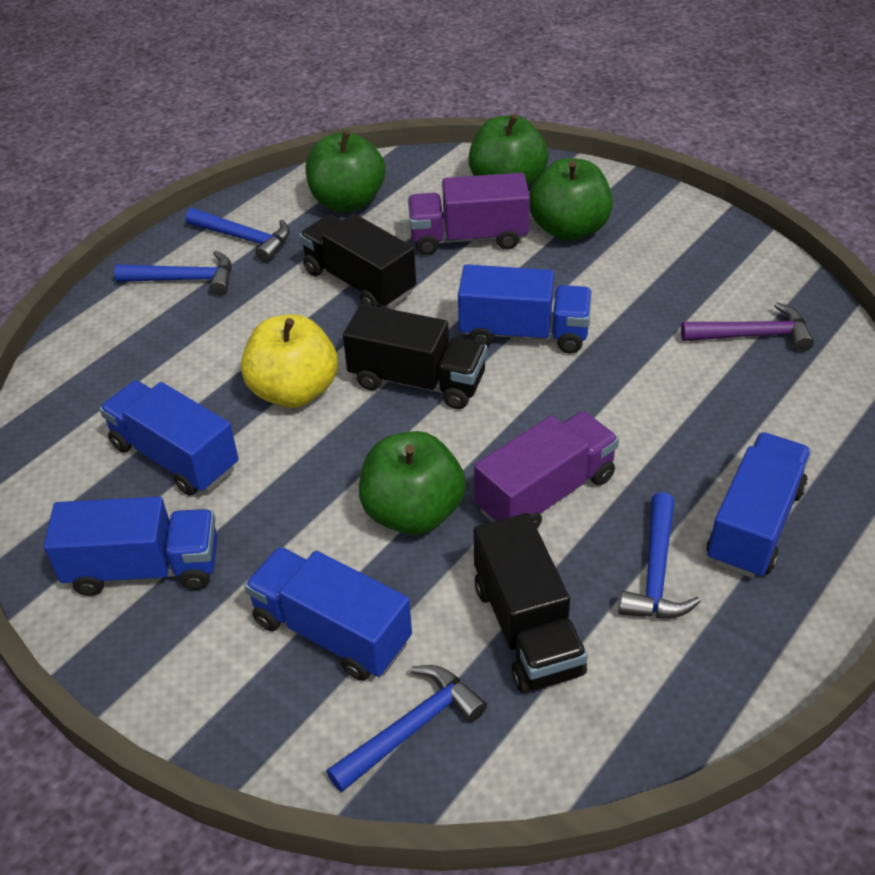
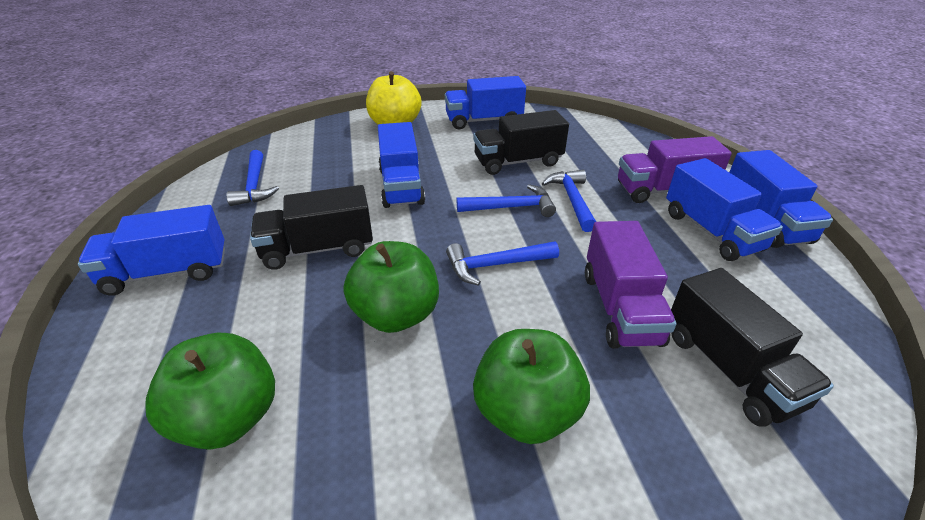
green apple: 4 -> 3
purple hammer: 1 -> 0

